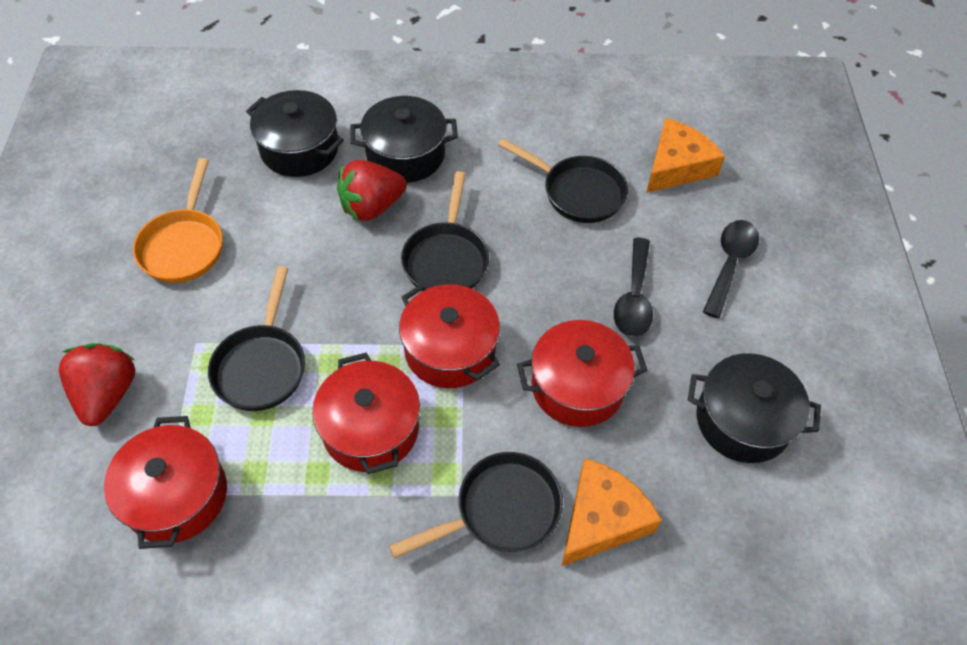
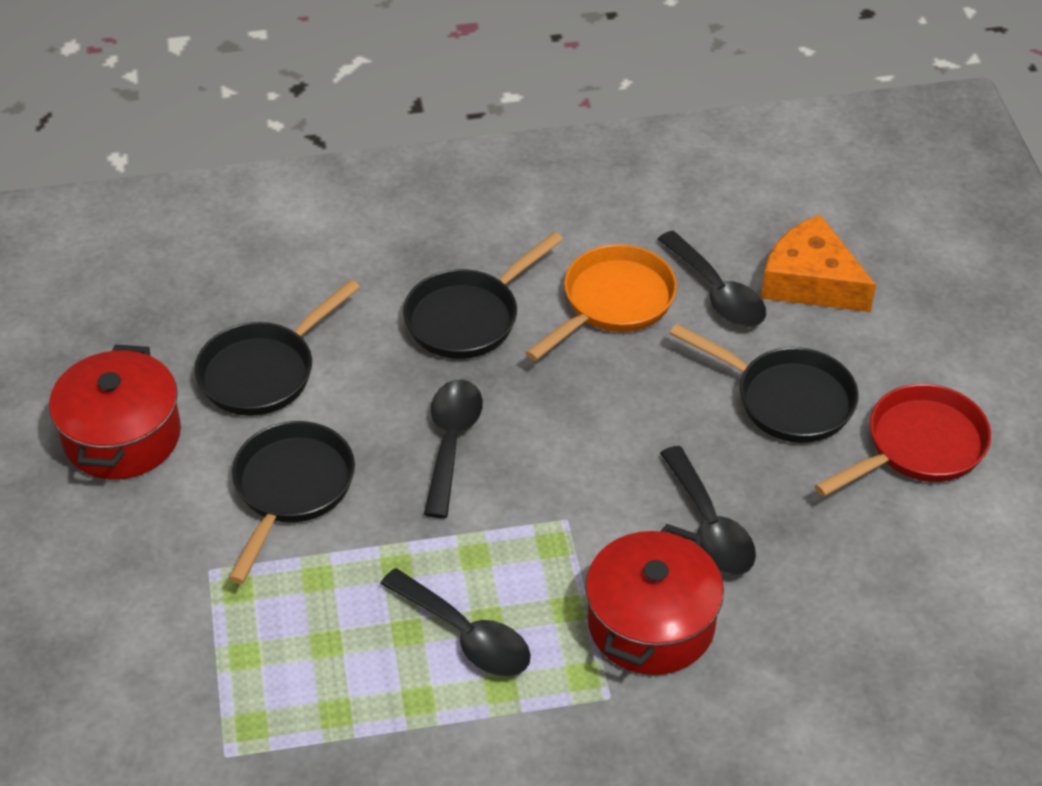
black pot: 3 -> 0
black spoon: 2 -> 4
orange cheese: 2 -> 1
red pan: 0 -> 1
red pot: 4 -> 2
red strawberry: 2 -> 0

